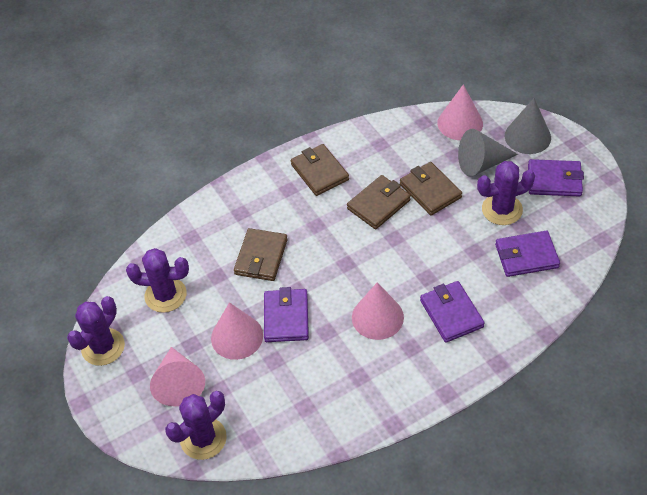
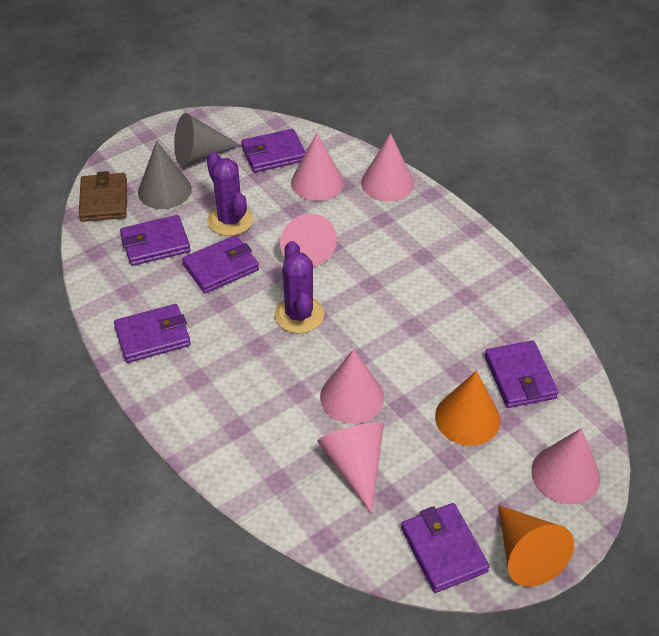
brown wallet: 4 -> 1
orange cone: 0 -> 2
pink cone: 4 -> 6
purple cactus: 4 -> 2
purple wallet: 4 -> 6

